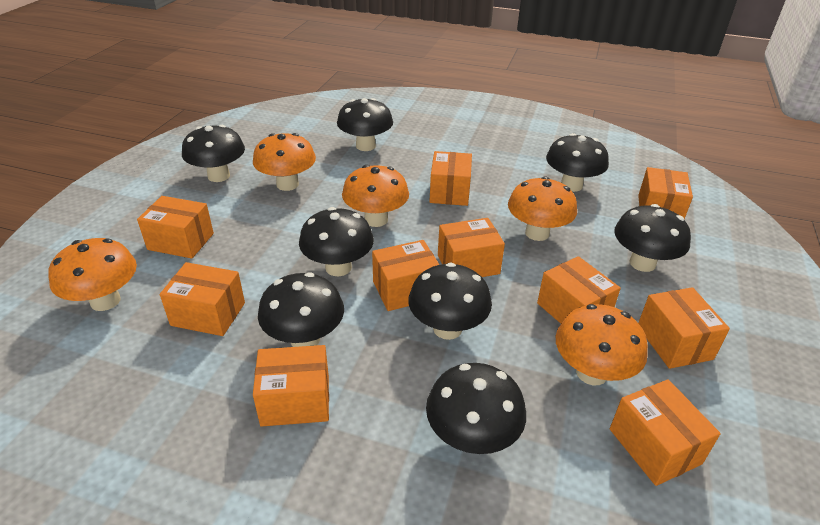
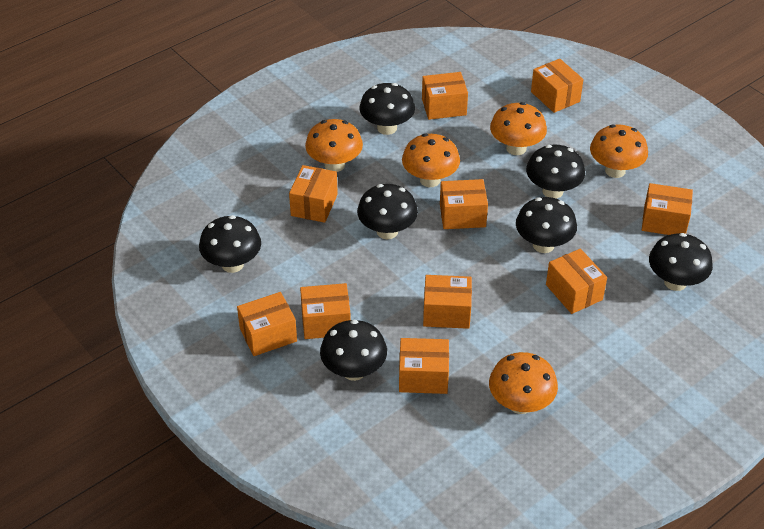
black mushroom: 8 -> 7

